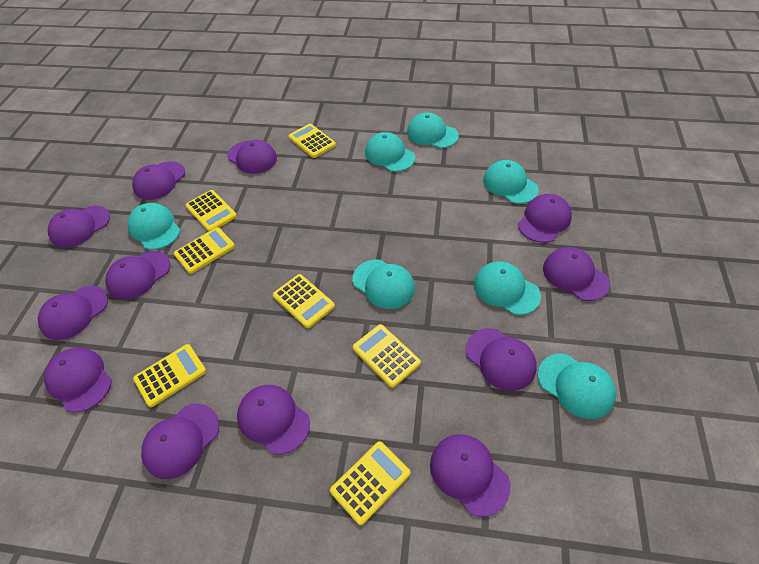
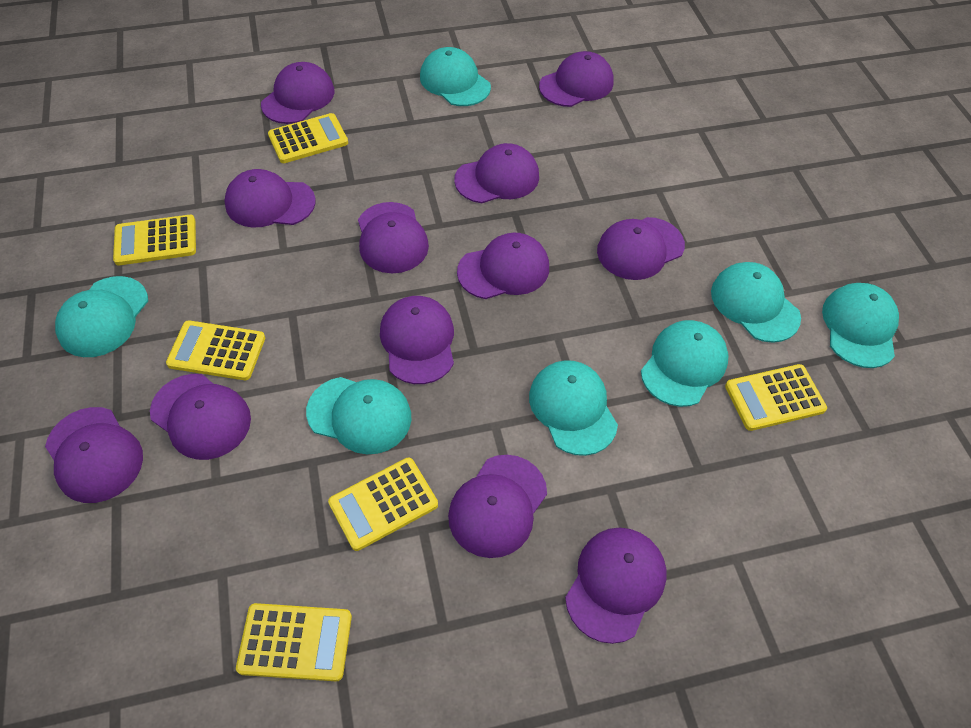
yellow calculator: 7 -> 6

